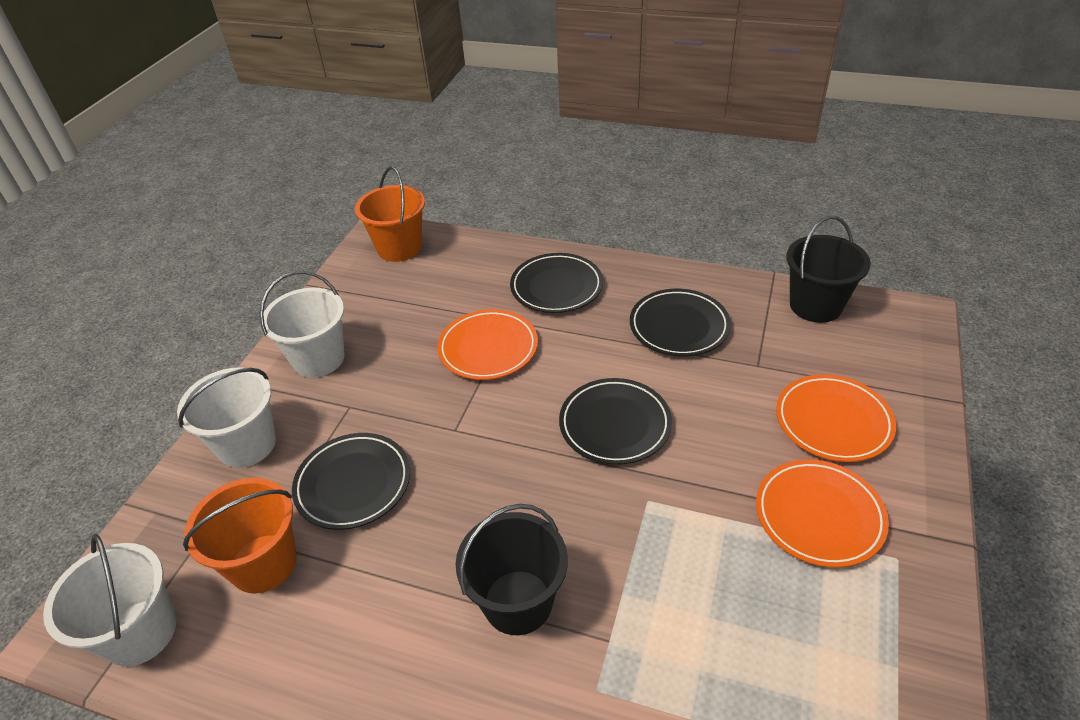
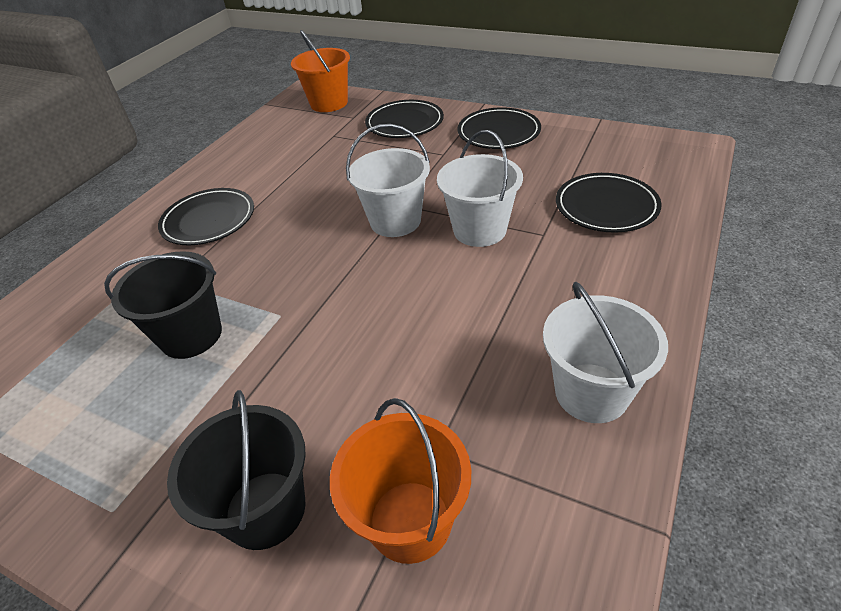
orange plate: 3 -> 0

